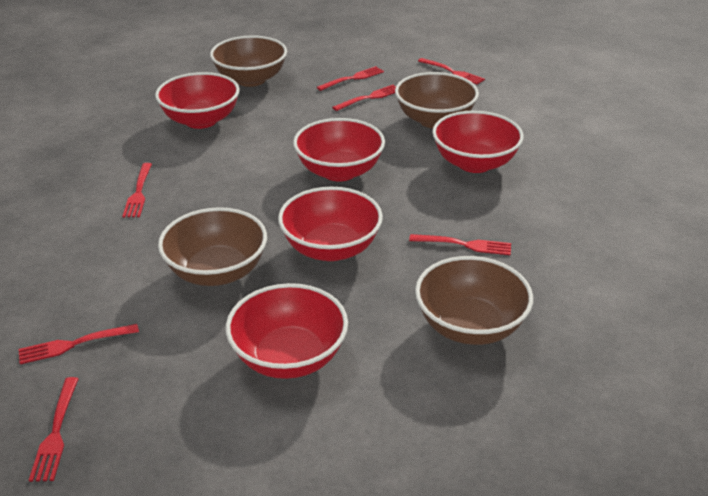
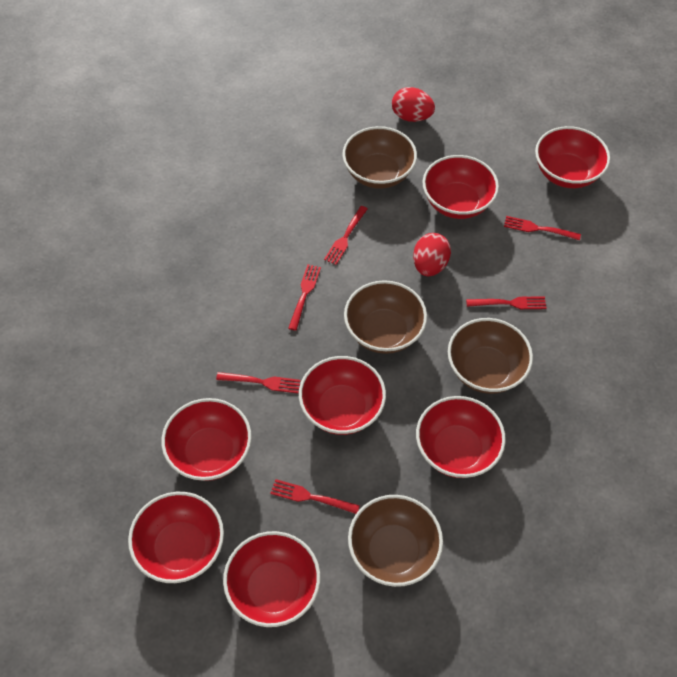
red bowl: 5 -> 7
red egg: 0 -> 2
red fork: 7 -> 6

